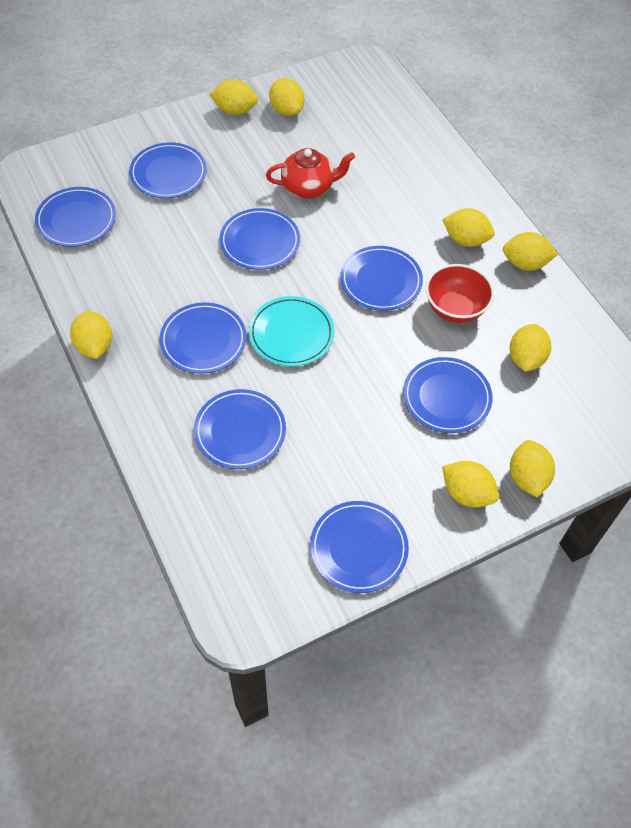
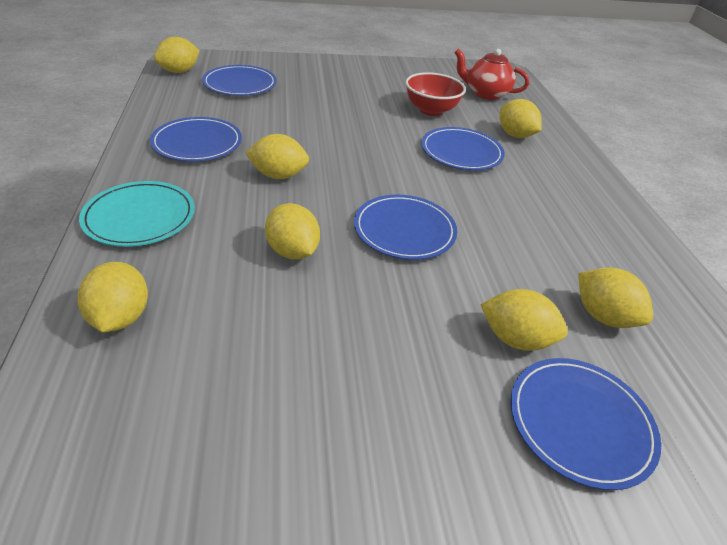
blue plate: 8 -> 5
yellow lemon: 8 -> 7

